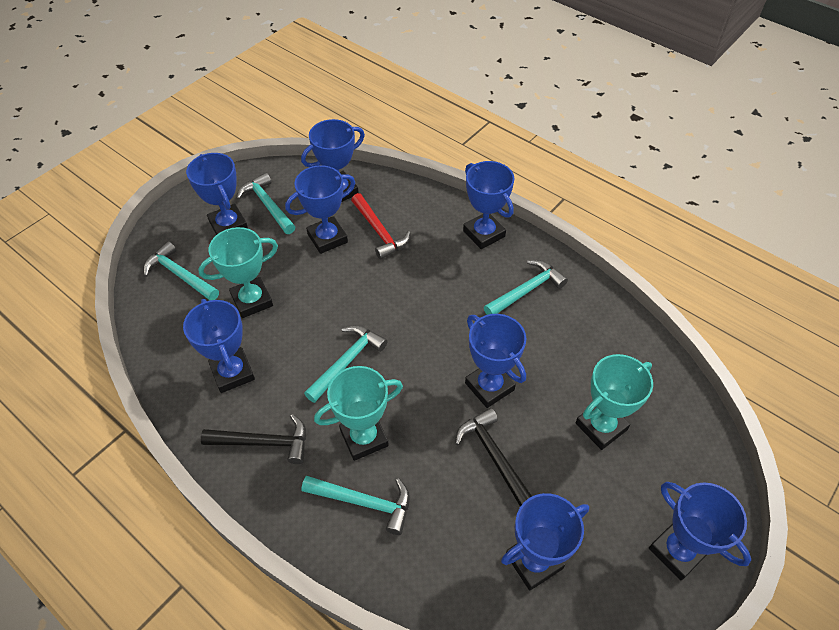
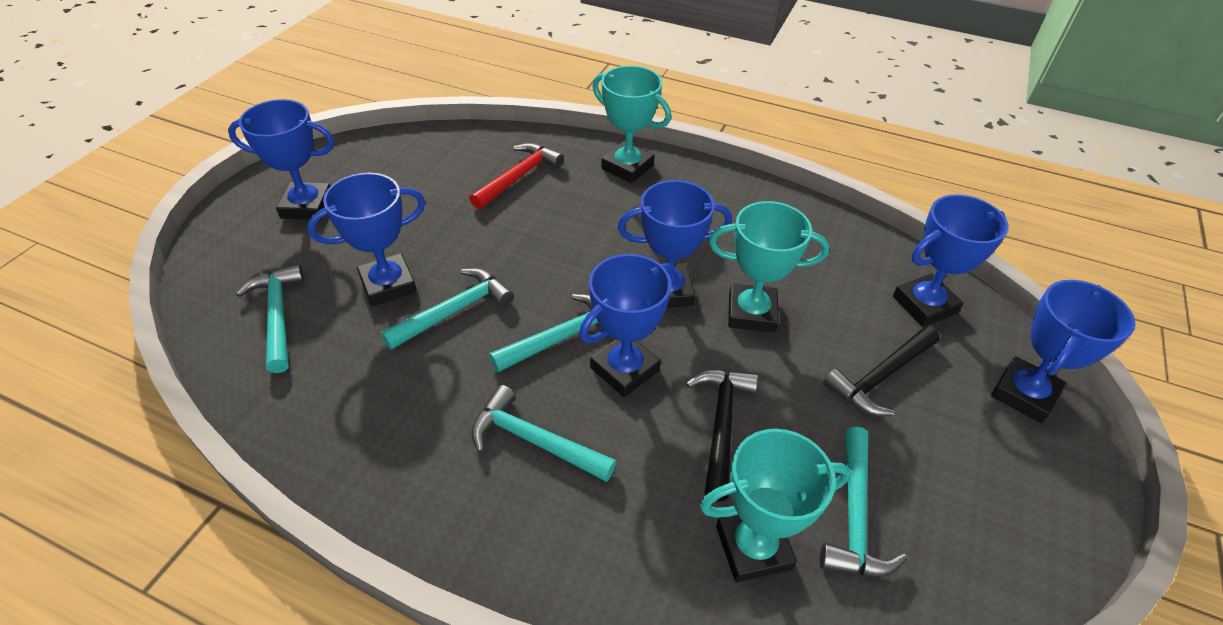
blue trophy: 8 -> 6

